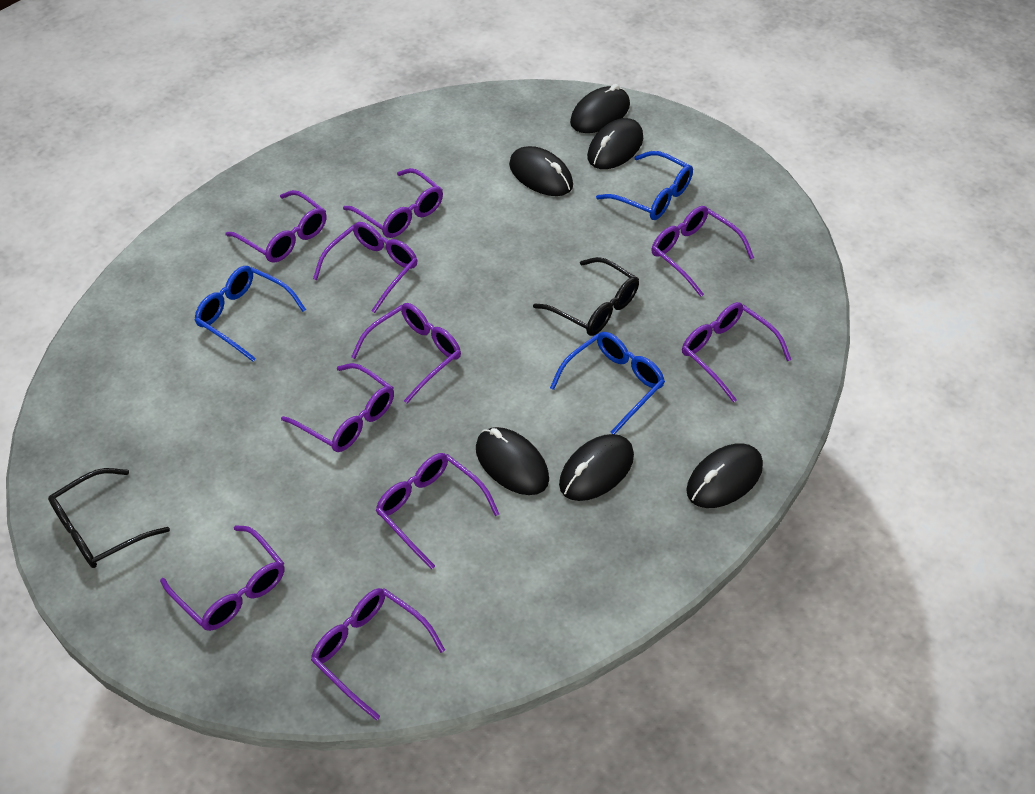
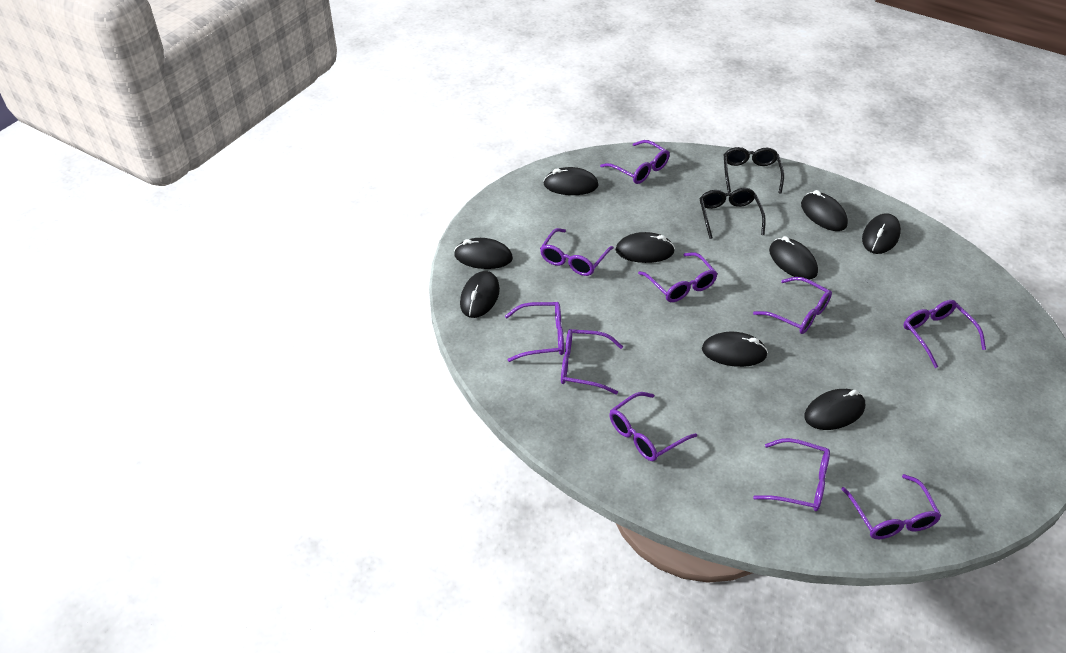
black mouse: 6 -> 9
blue glasses: 3 -> 0

